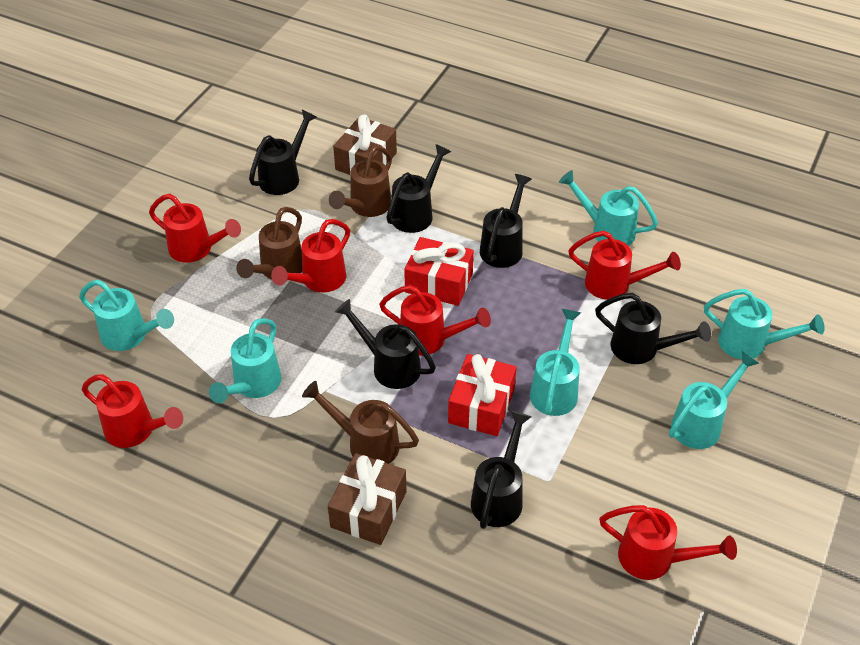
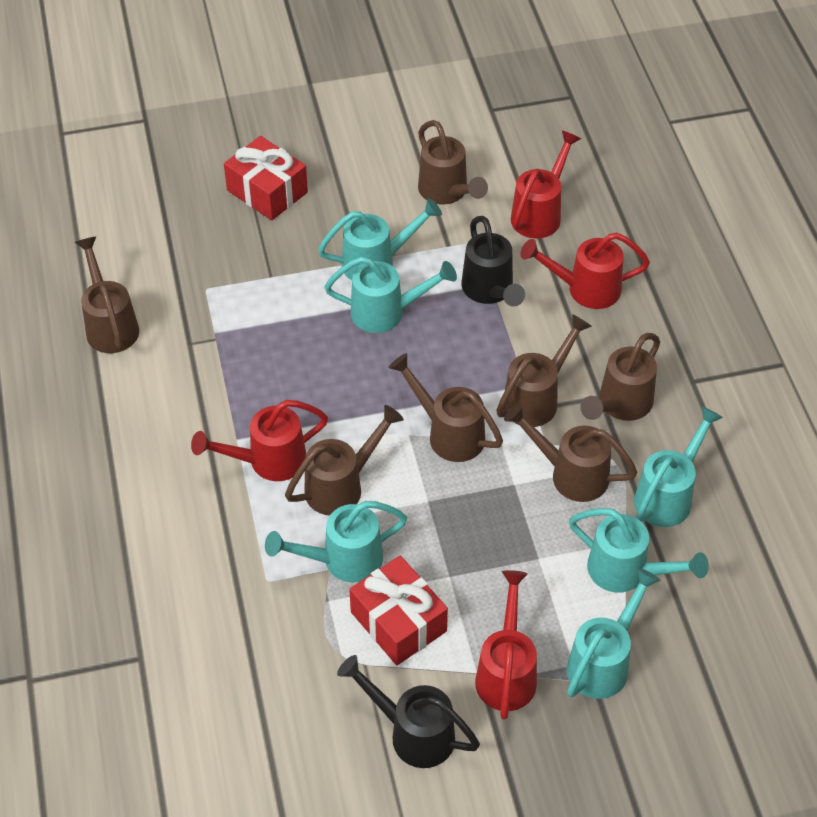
black watering can: 6 -> 2
brown gift: 2 -> 0
brown watering can: 3 -> 7
red watering can: 6 -> 4

